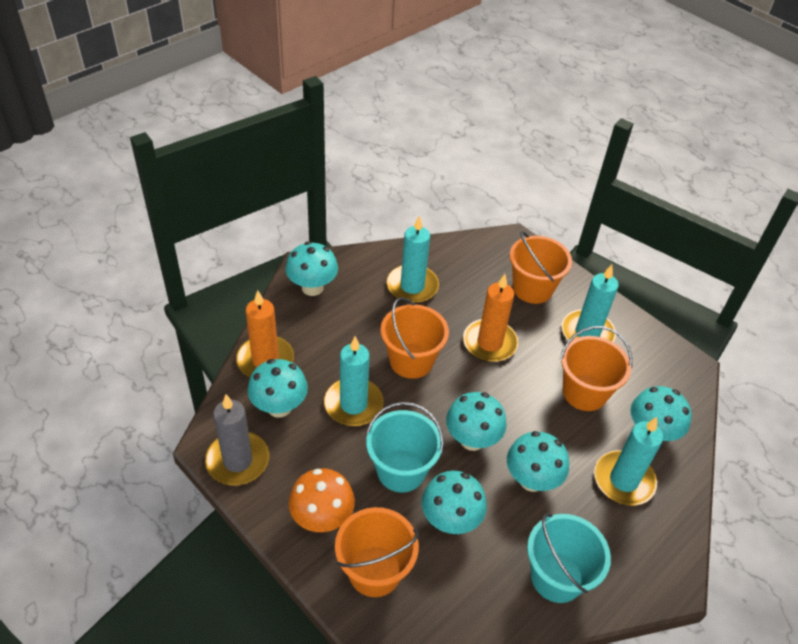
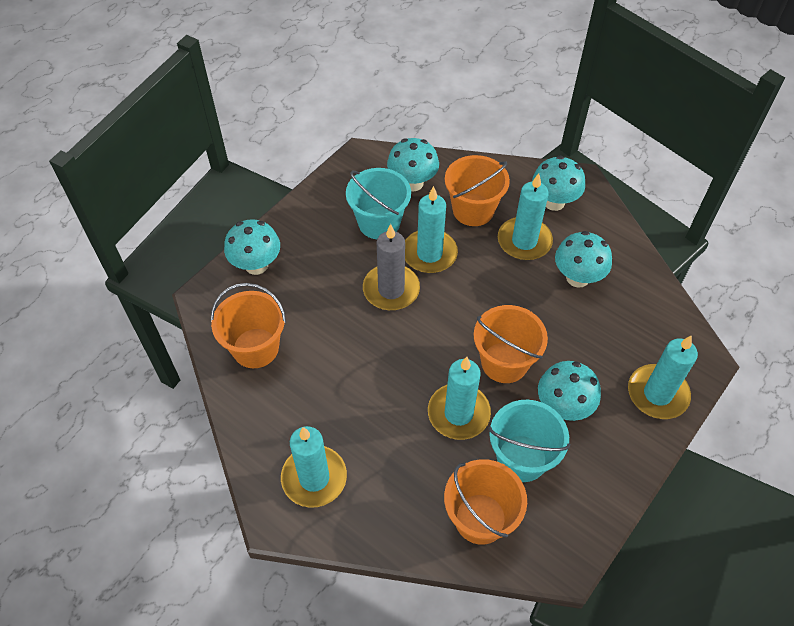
orange candle: 2 -> 0
orange mushroom: 1 -> 0
turquoise candle: 4 -> 5
turquoise mushroom: 6 -> 5

